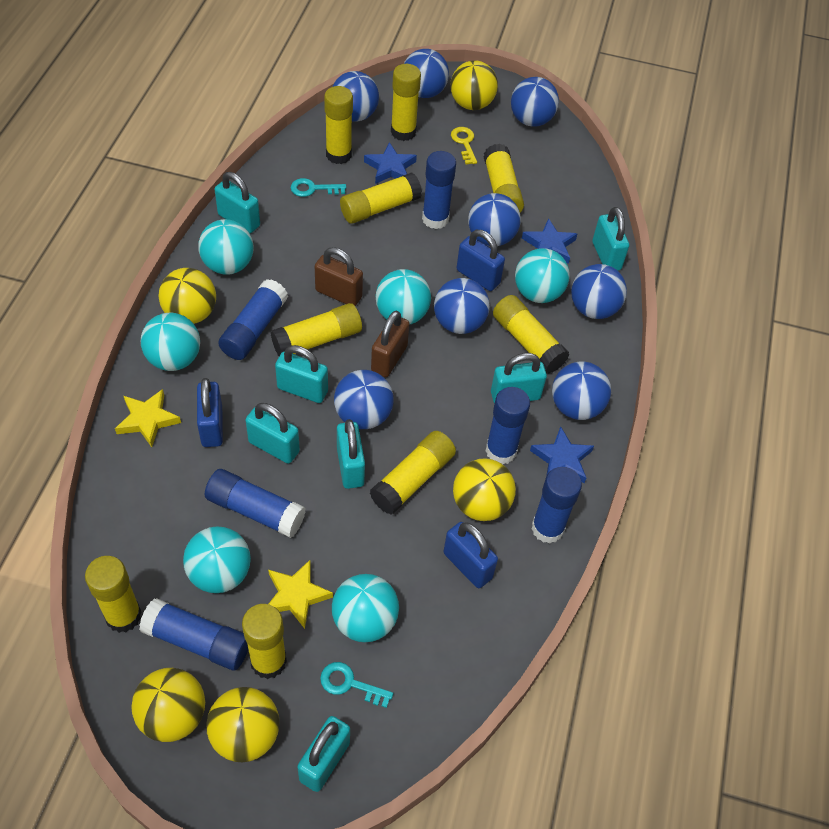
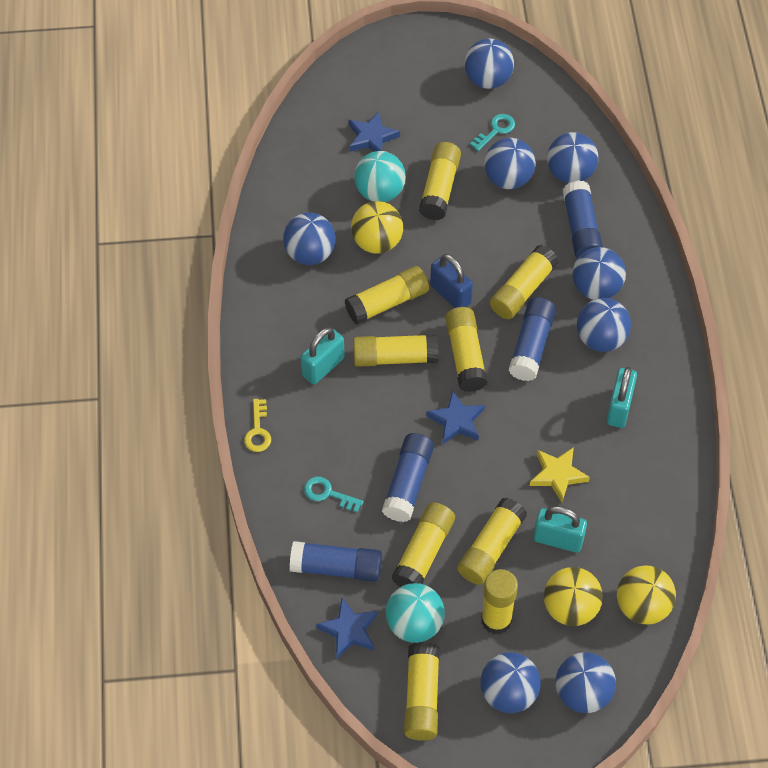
blue glue stick: 6 -> 4
blue padlock: 3 -> 1
brown padlock: 2 -> 0
turquoise ball: 6 -> 2
turquoise padlock: 7 -> 3
yellow ball: 5 -> 3
yellow star: 2 -> 1

